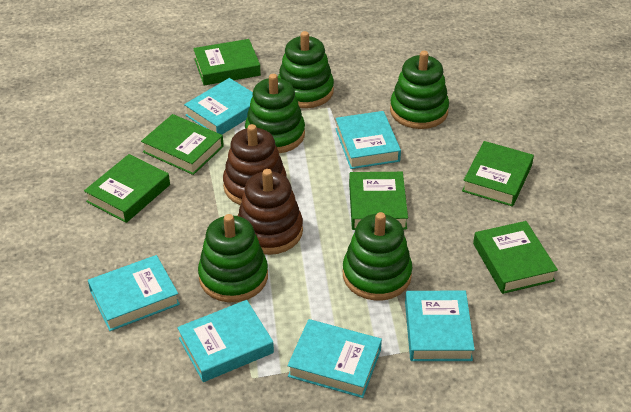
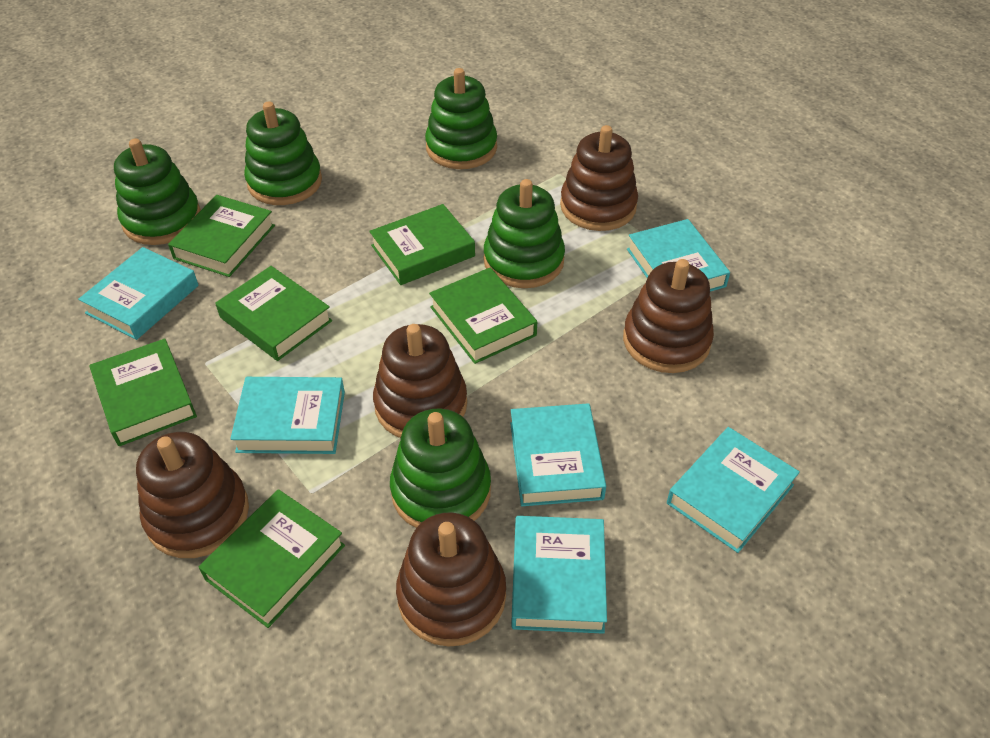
brown stacking toy: 2 -> 5

